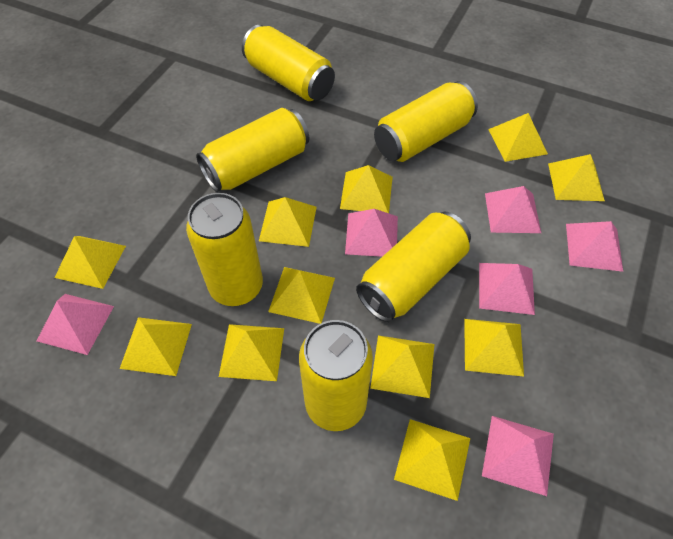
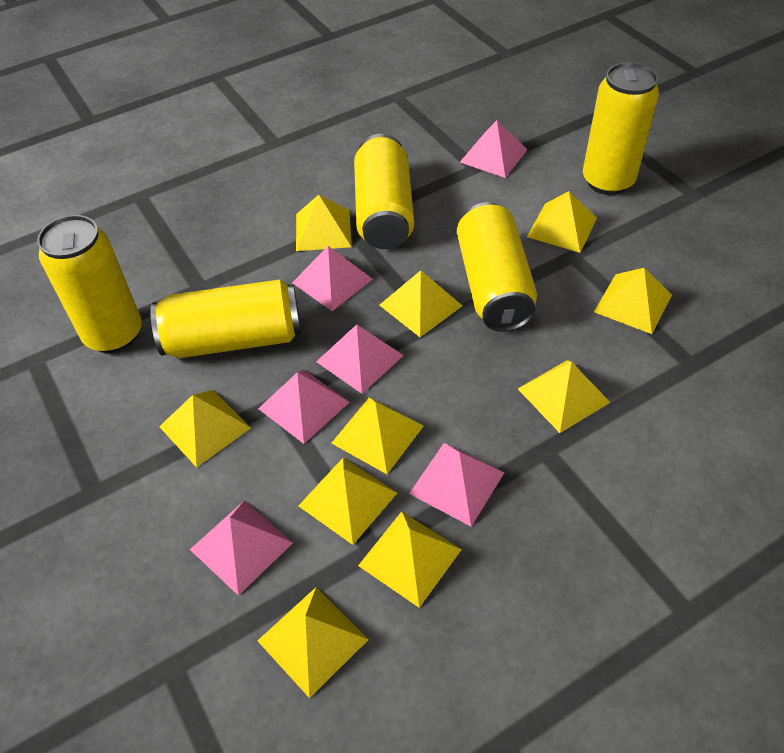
yellow can: 6 -> 5
yellow pyramid: 11 -> 10

